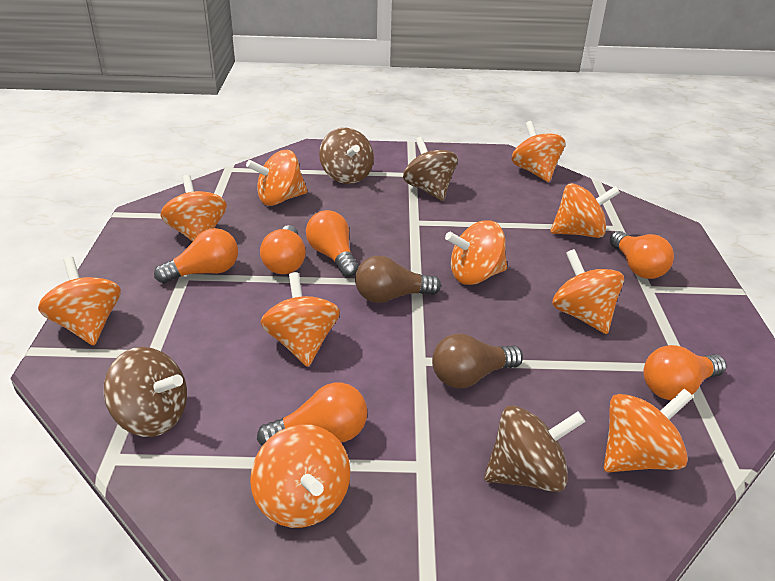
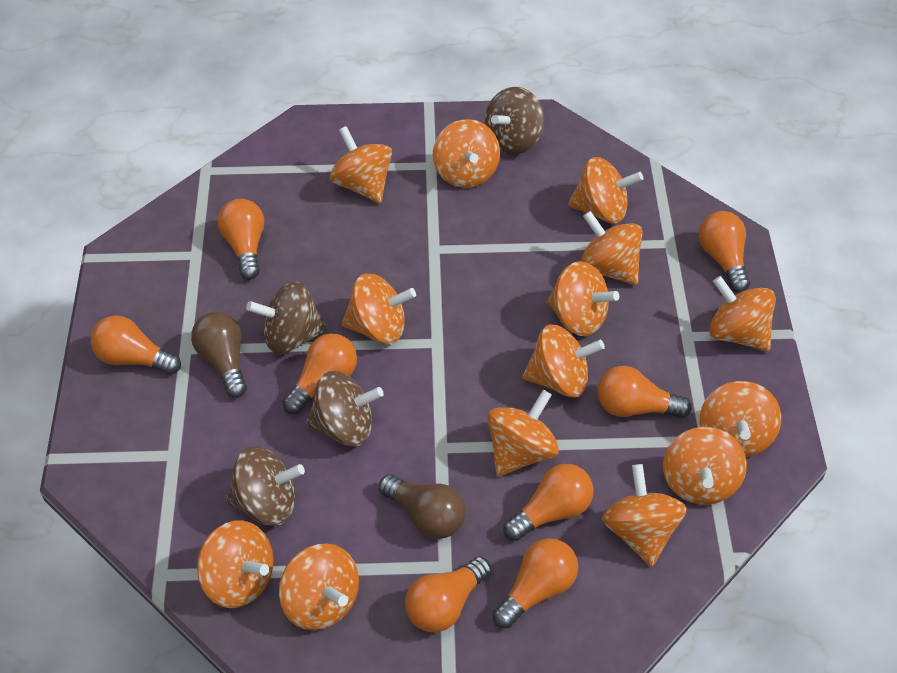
orange light bulb: 6 -> 8
orange spinning top: 10 -> 14

